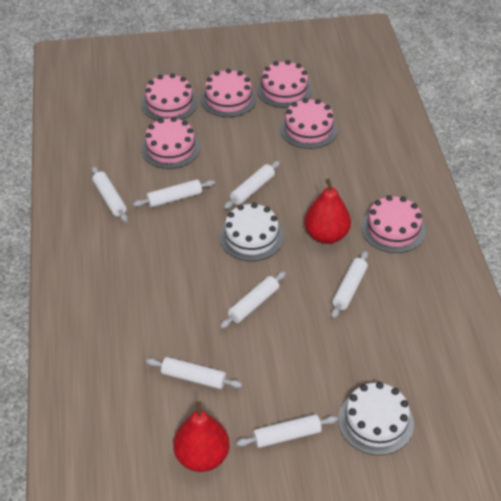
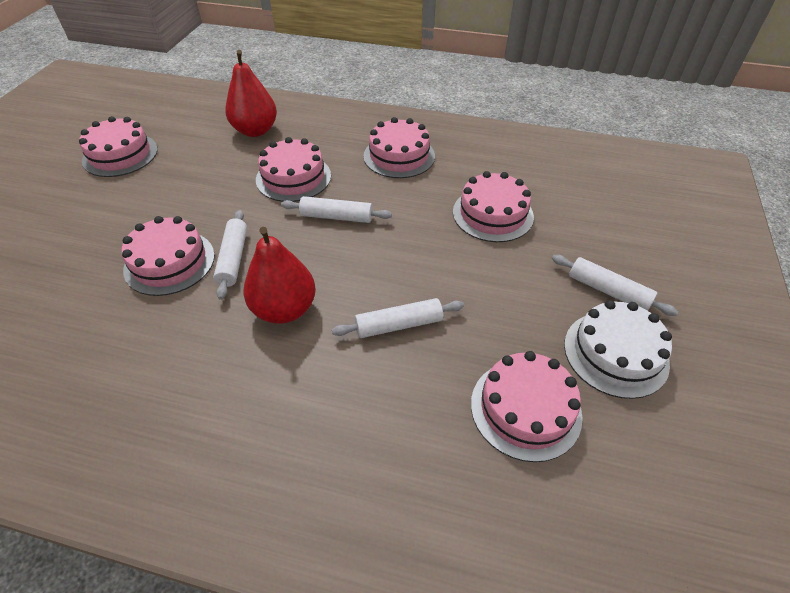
white cake: 2 -> 1
white rolling pin: 7 -> 4

